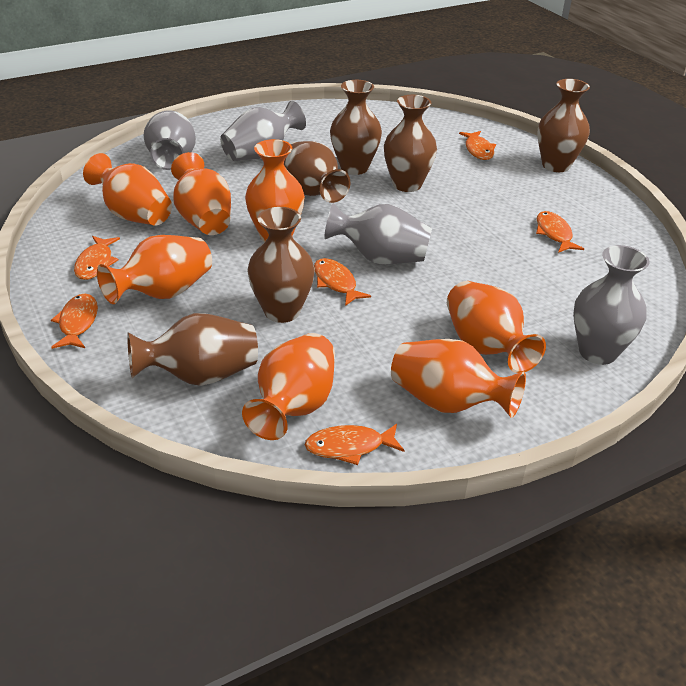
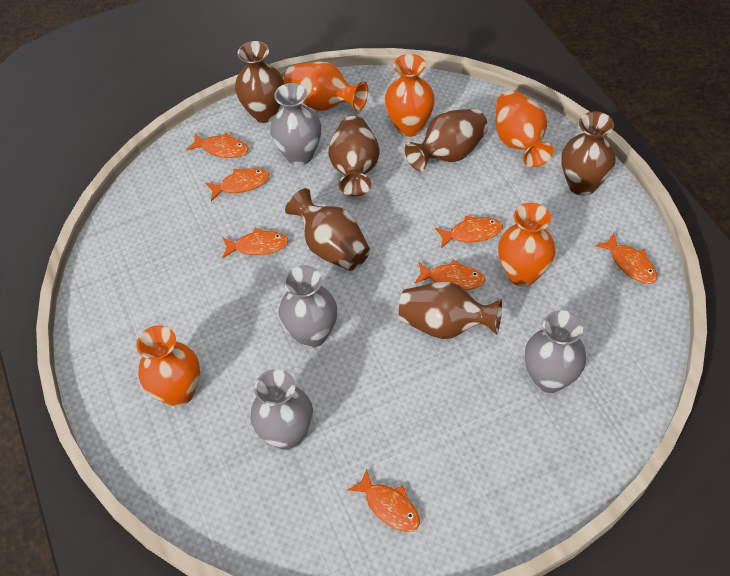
orange fish: 6 -> 7
orange vase: 7 -> 5

